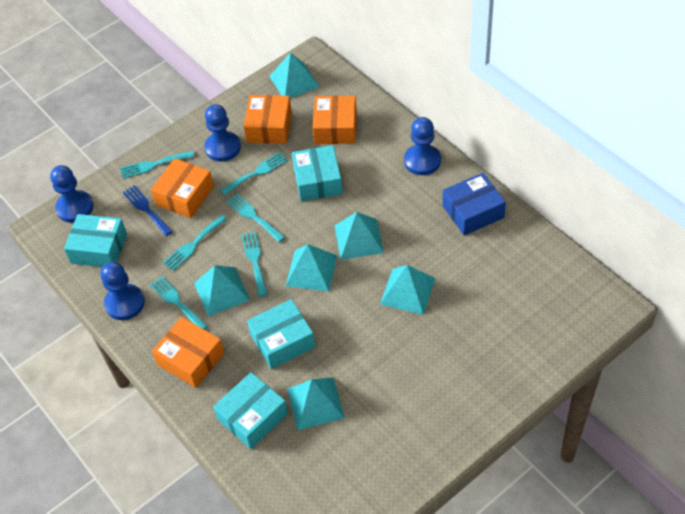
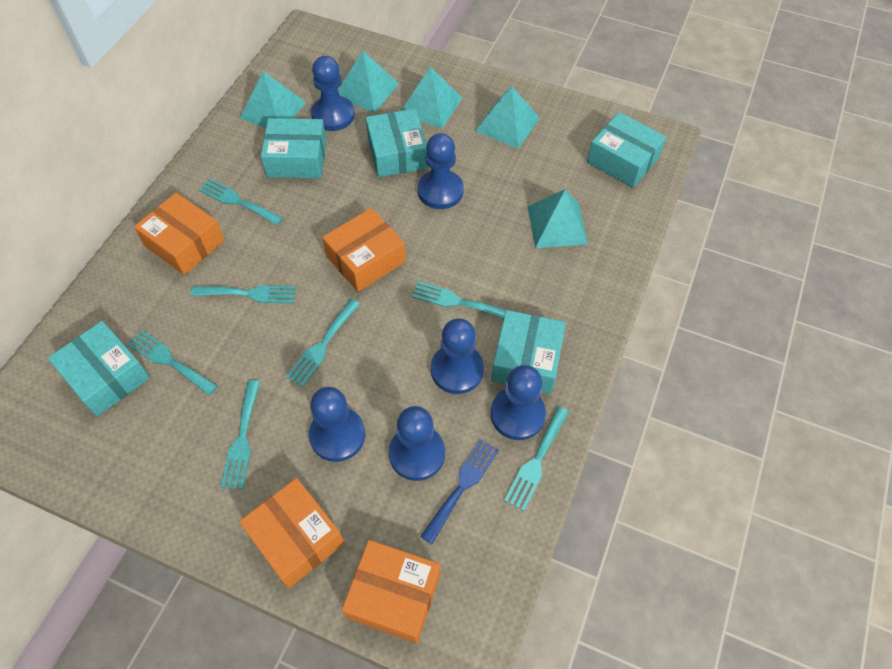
blue box: 1 -> 0
blue pawn: 4 -> 6
turquoise box: 4 -> 5
turquoise fork: 6 -> 7
turquoise pyramid: 6 -> 5

